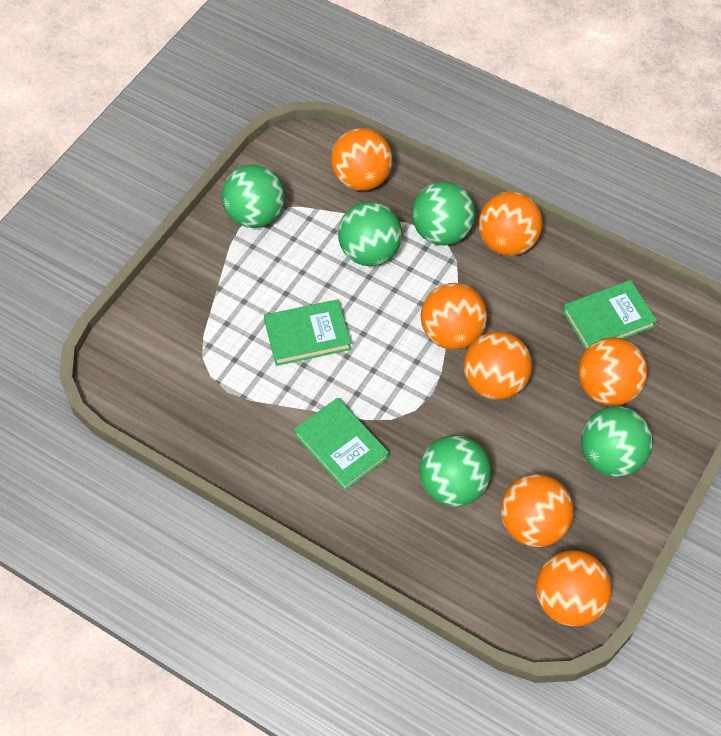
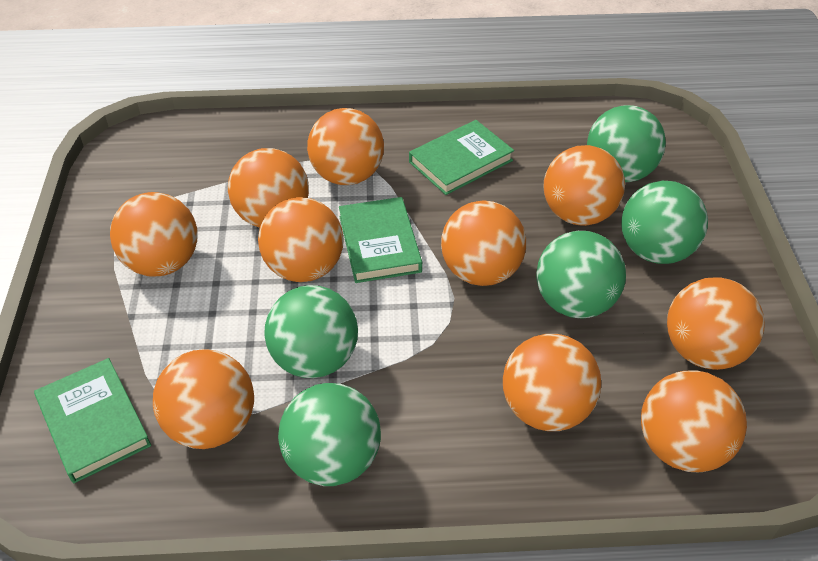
orange ball: 7 -> 10

